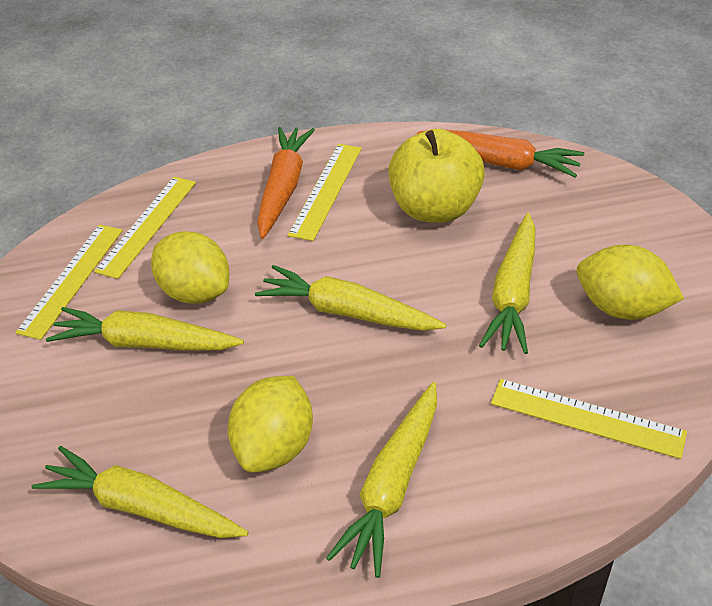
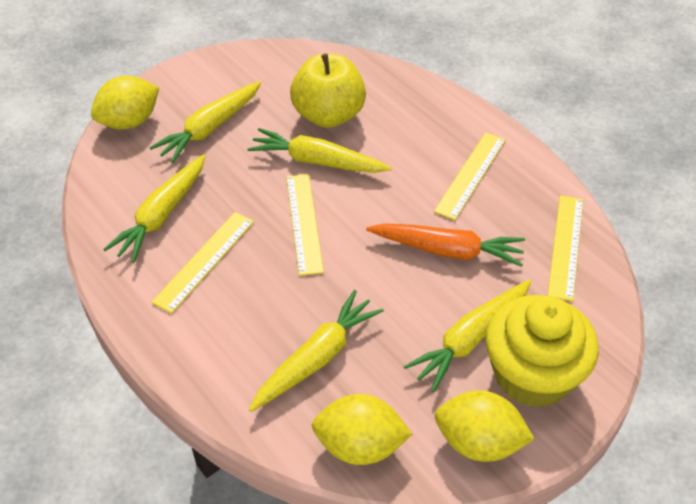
orange carrot: 2 -> 1
yellow cupcake: 0 -> 1

